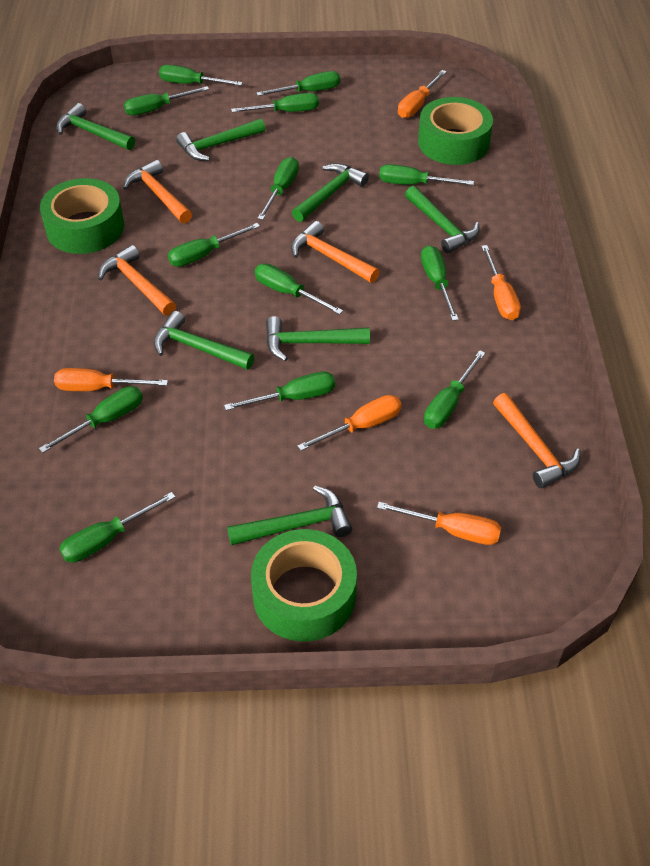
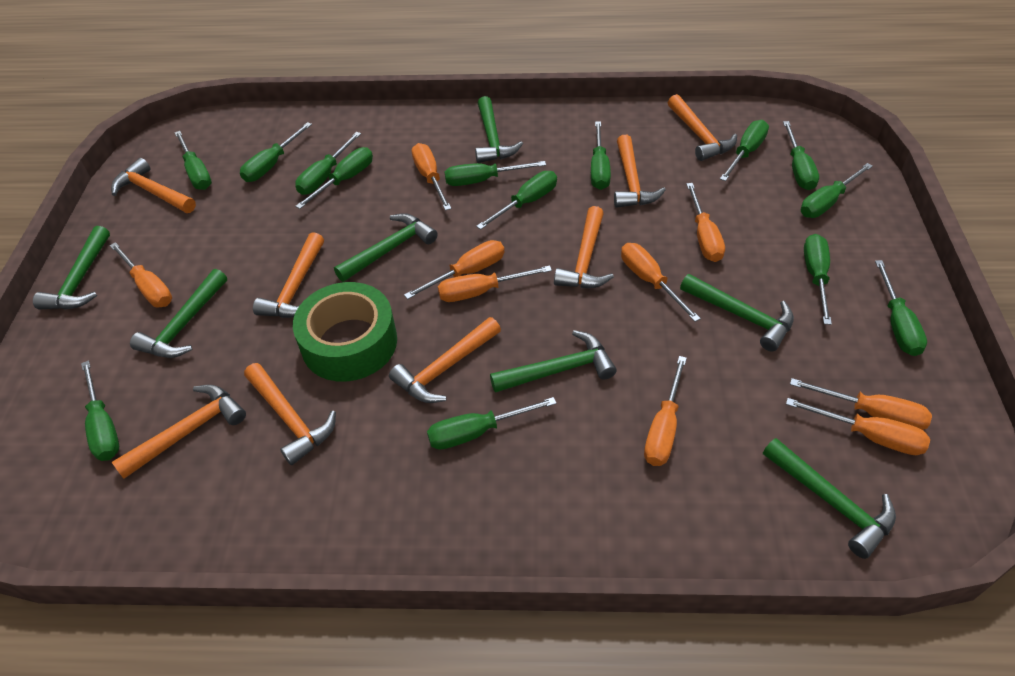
green screwdriver: 13 -> 14
green tape: 3 -> 1
orange hammer: 4 -> 8
orange screwdriver: 5 -> 9

